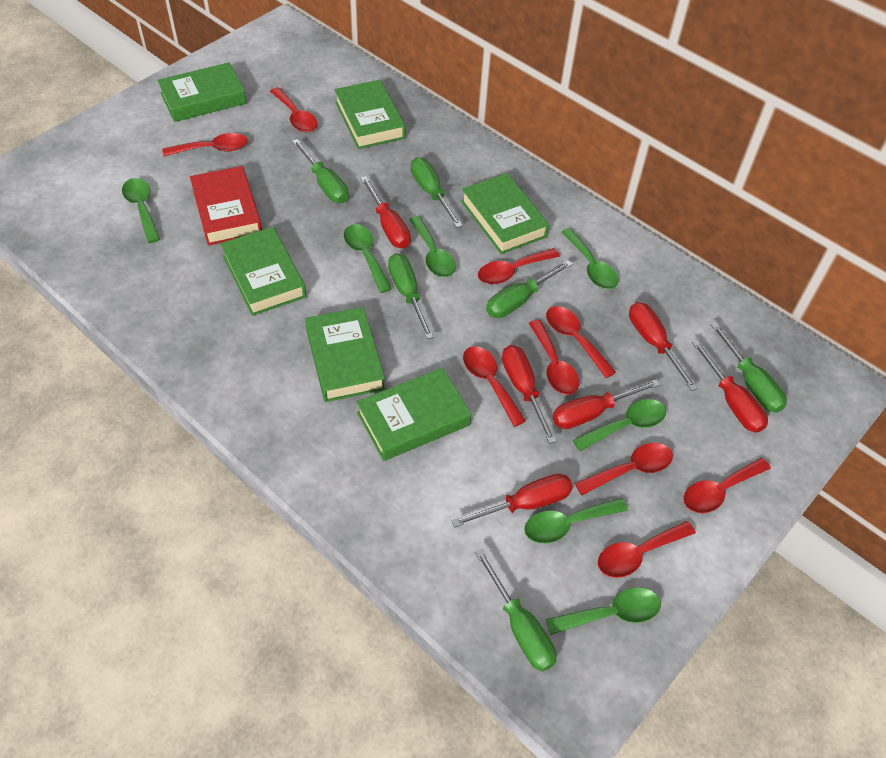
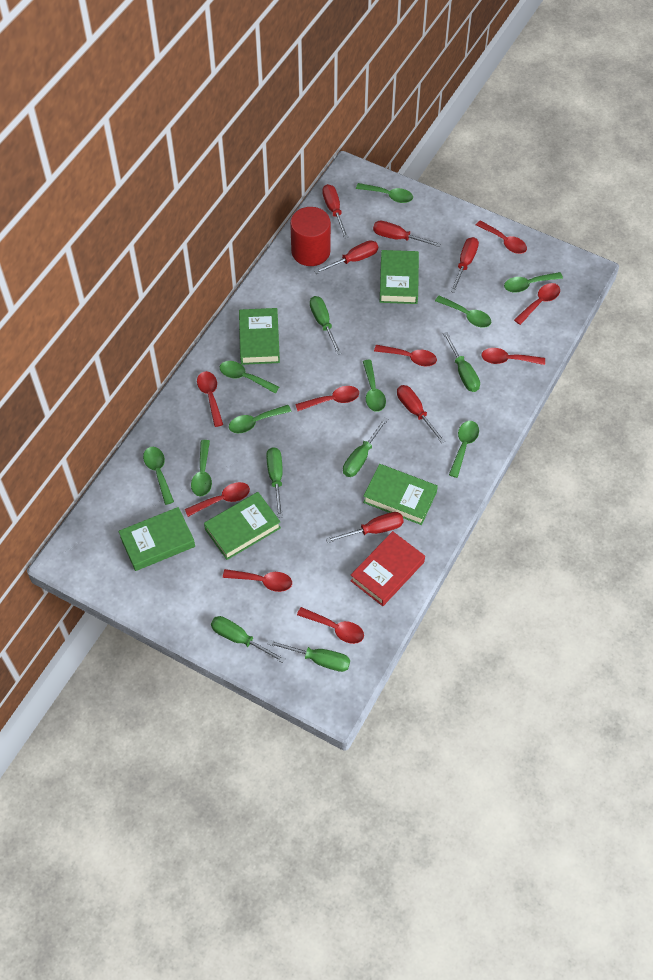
green book: 6 -> 5
green spoon: 7 -> 9
red cylinder: 0 -> 1

